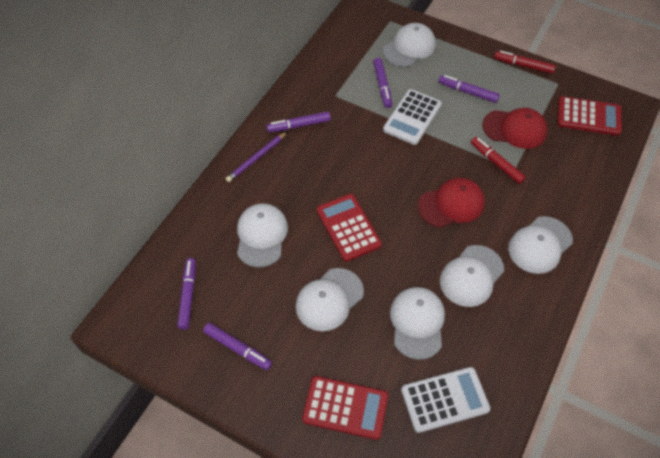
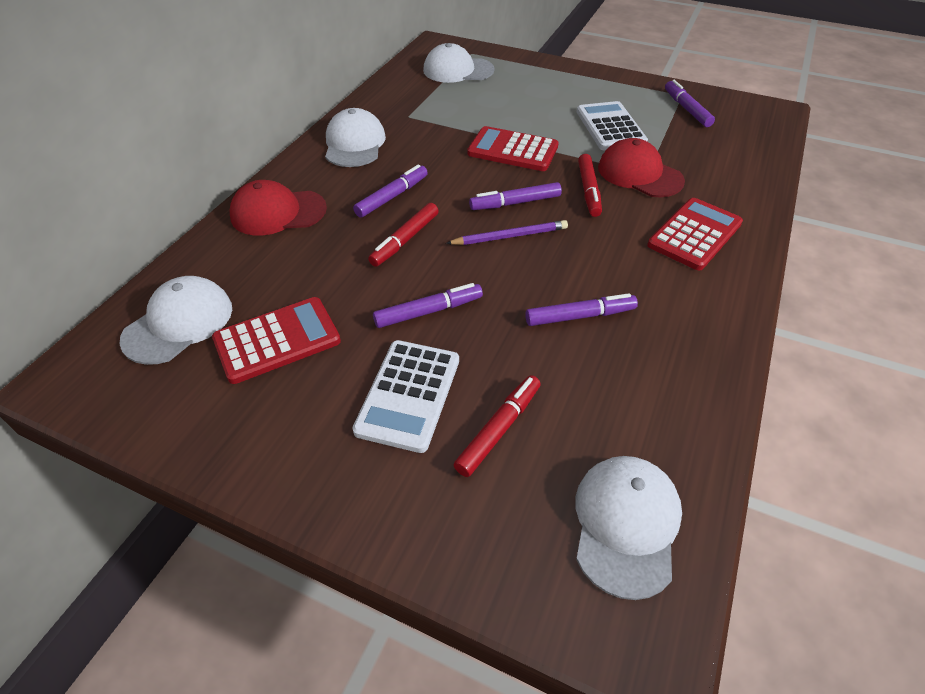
red marker: 2 -> 3
white cap: 6 -> 4

